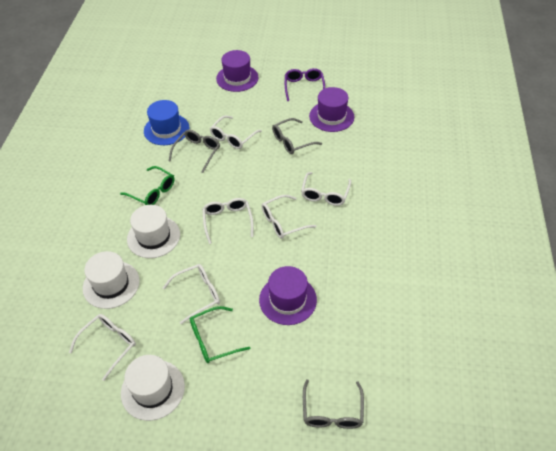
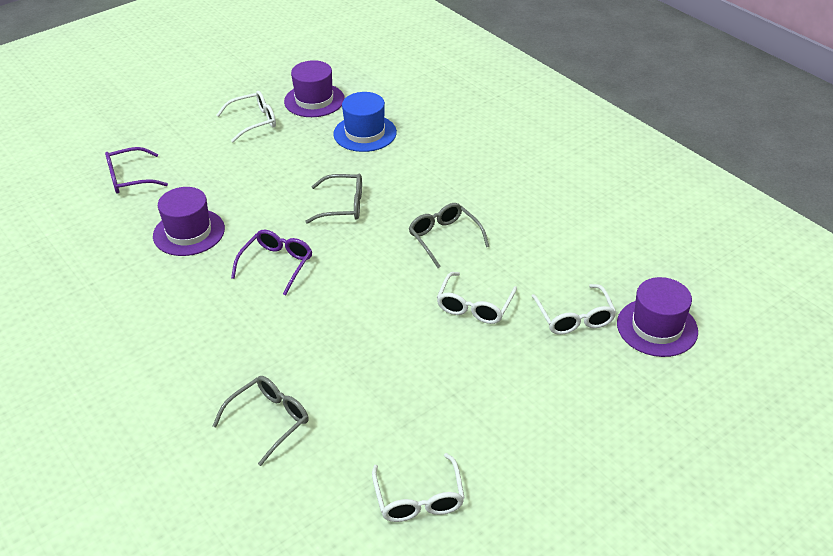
green glasses: 2 -> 0
purple glasses: 1 -> 2
white glasses: 6 -> 4
white hat: 3 -> 0

